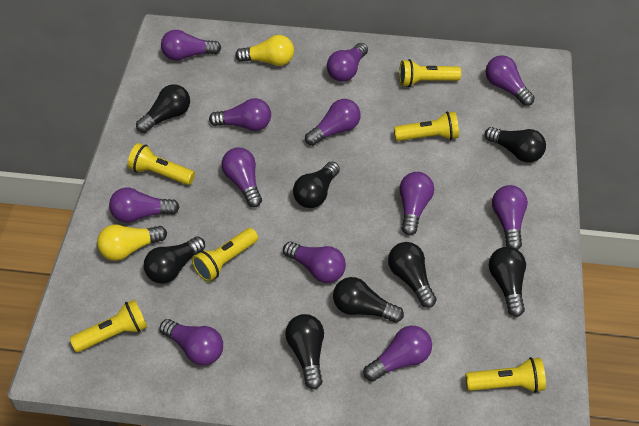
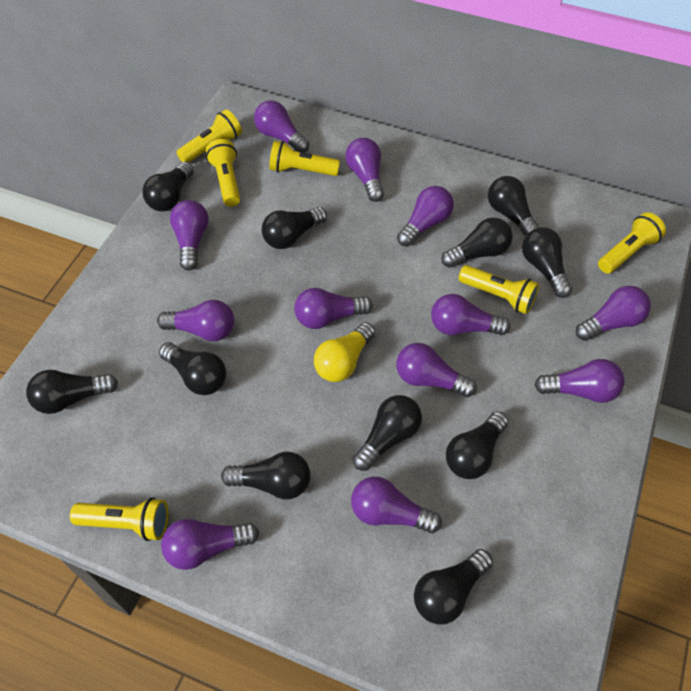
black light bulb: 8 -> 11
yellow light bulb: 2 -> 1

